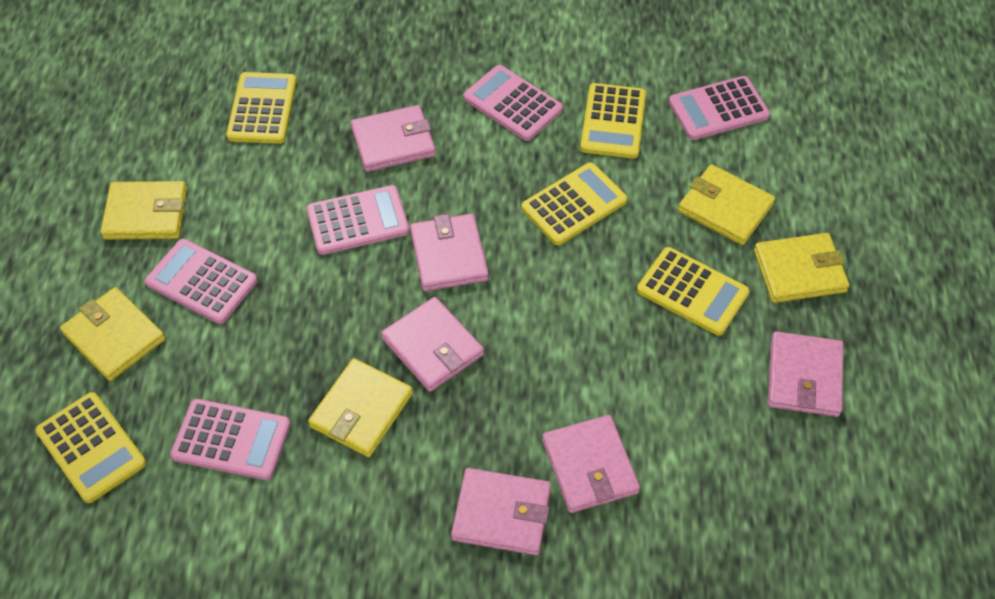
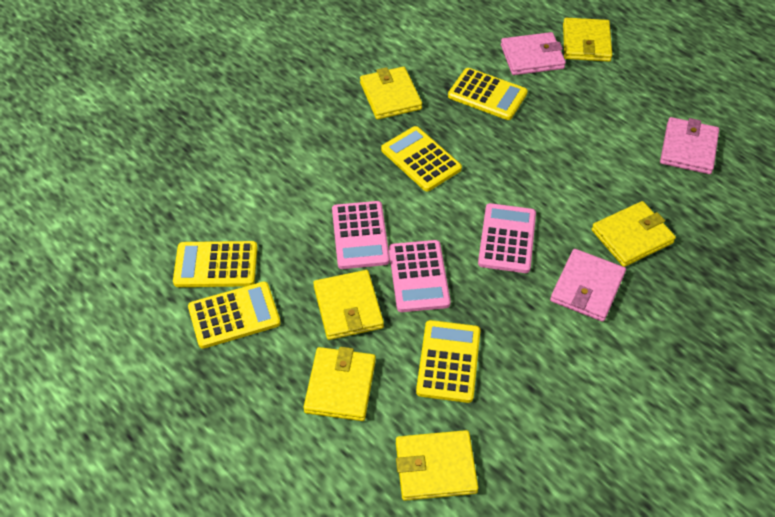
pink calculator: 5 -> 3
pink wallet: 6 -> 3
yellow wallet: 5 -> 6

